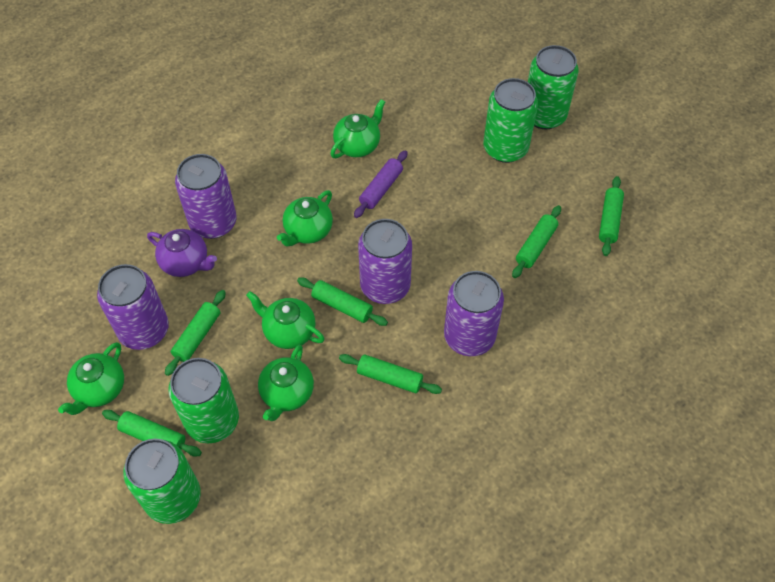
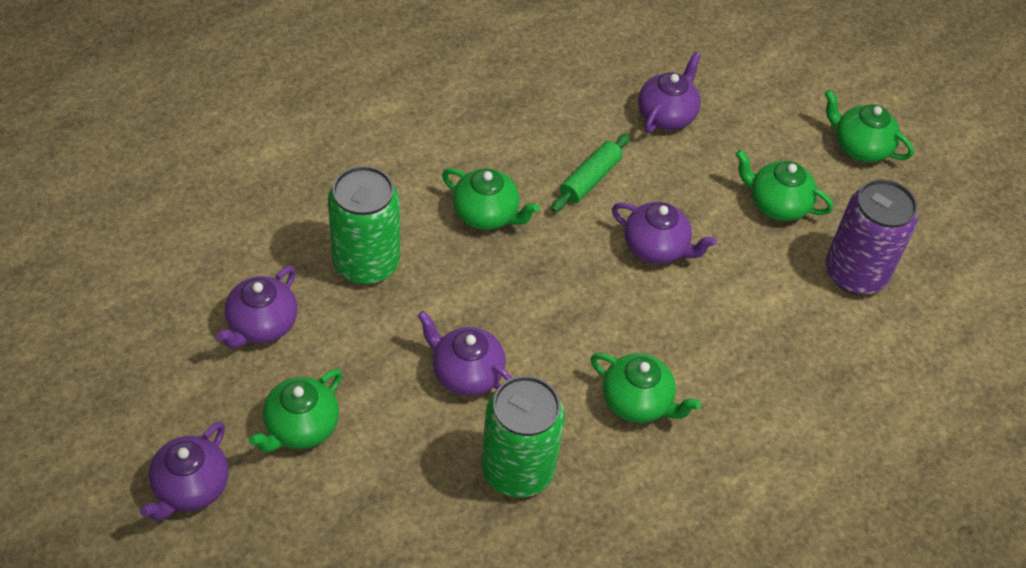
green can: 4 -> 2
green rolling pin: 6 -> 1
purple can: 4 -> 1
purple rolling pin: 1 -> 0
purple teapot: 1 -> 5

